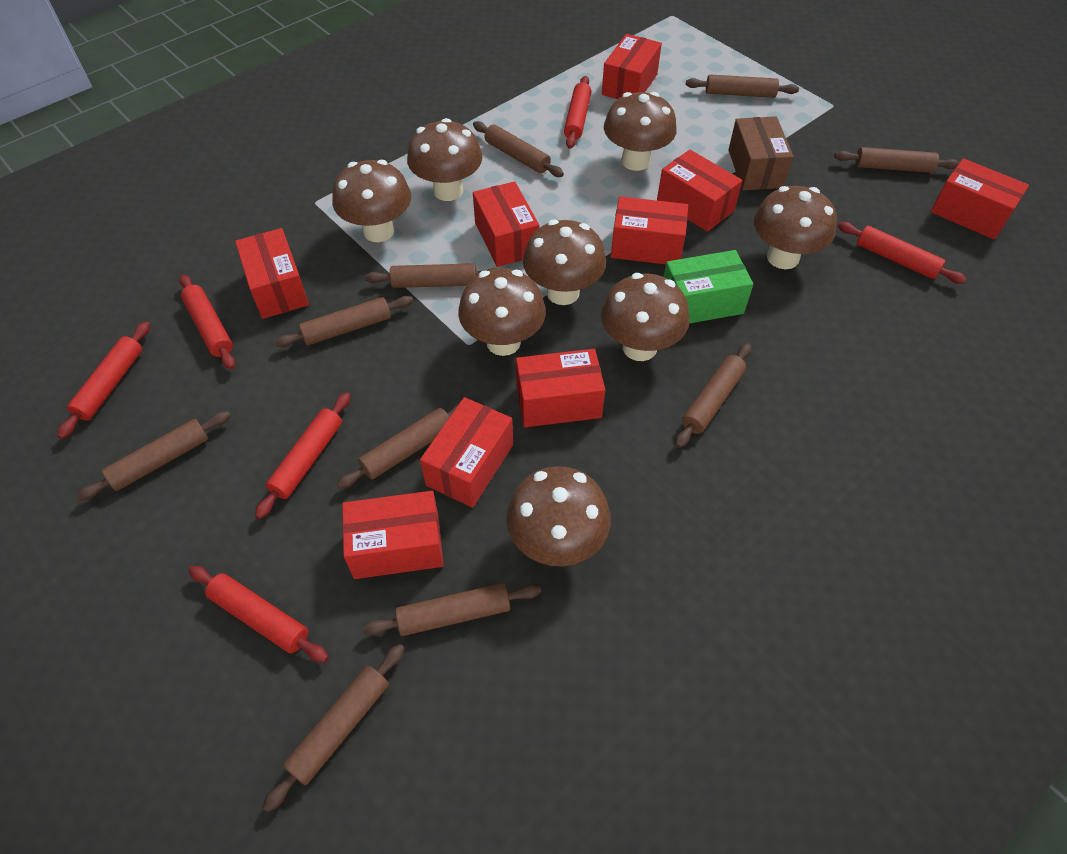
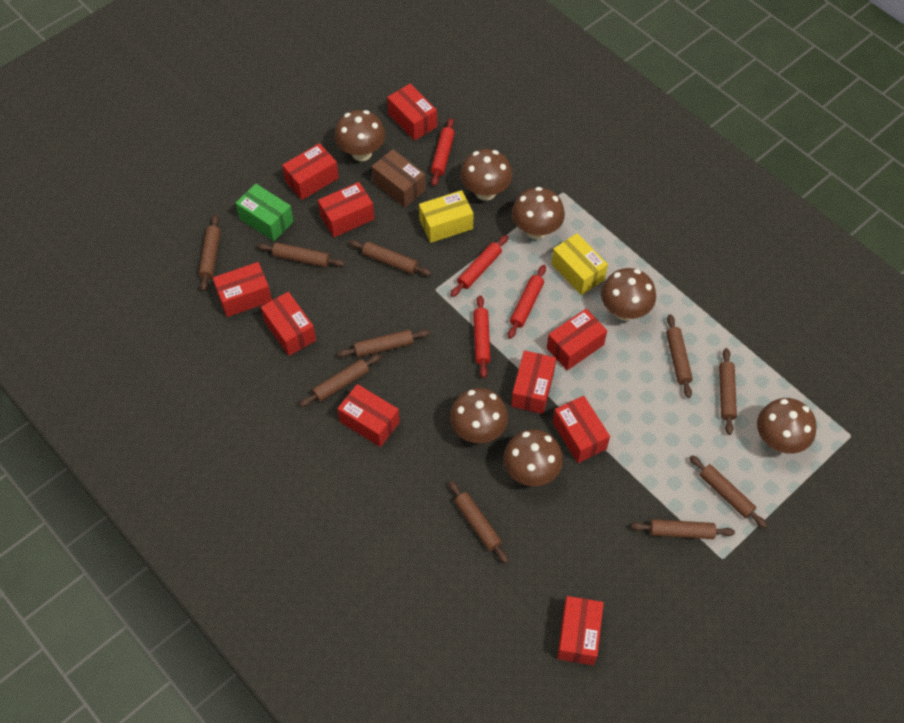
brown mushroom: 8 -> 7
red box: 9 -> 10
red rolling pin: 6 -> 4
yellow box: 0 -> 2

